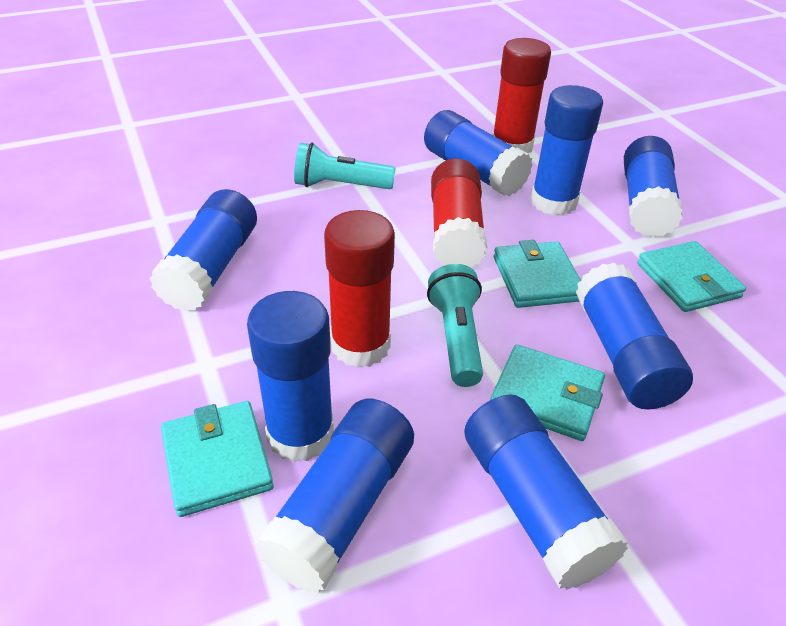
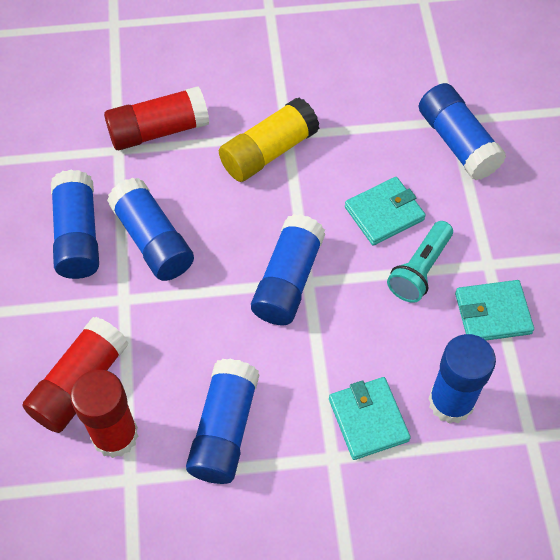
blue glue stick: 8 -> 6
turquoise flashlight: 2 -> 1
turquoise wallet: 4 -> 3
yellow glue stick: 0 -> 1

